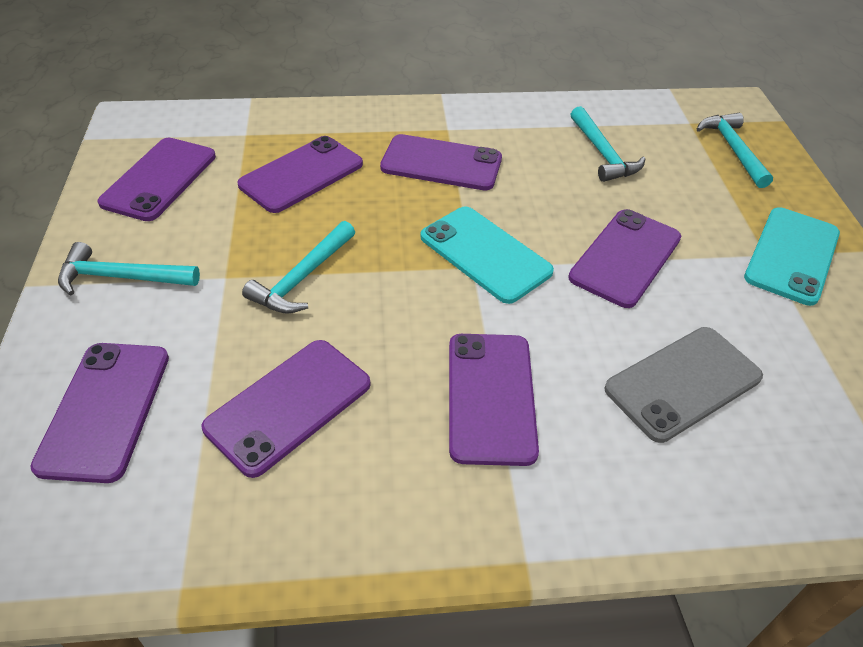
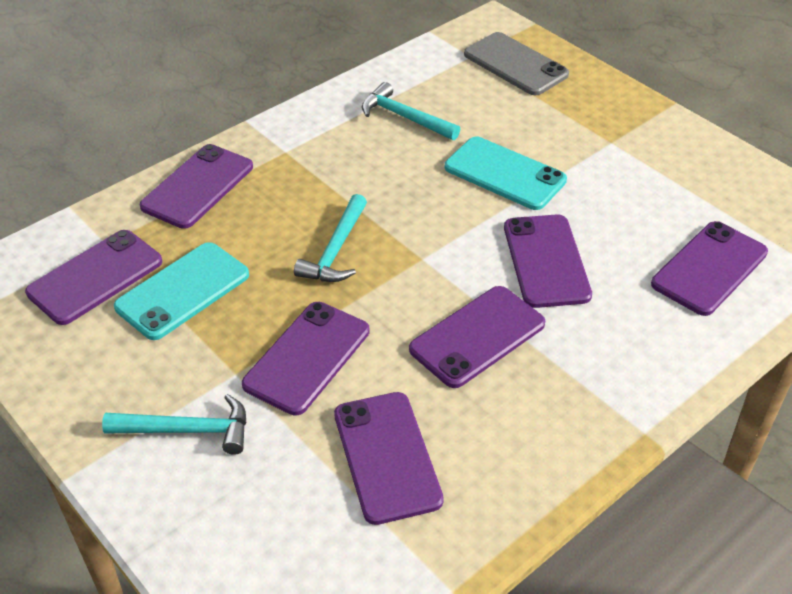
turquoise hammer: 4 -> 3

